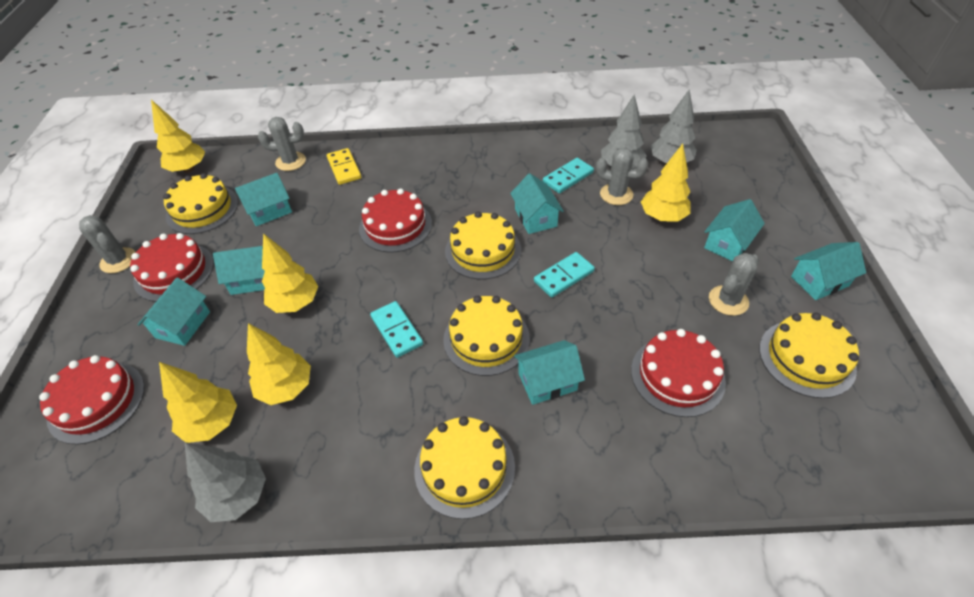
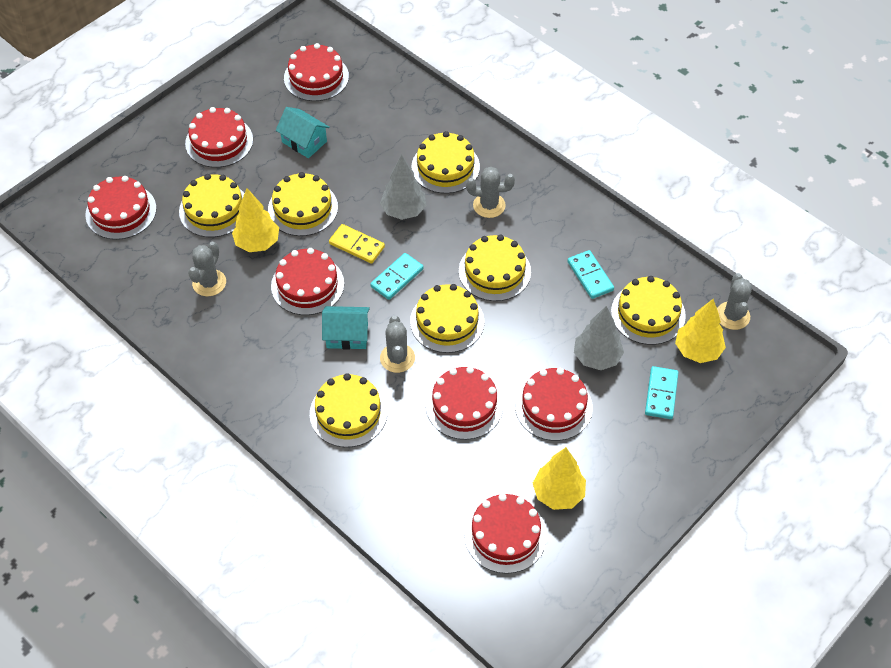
grey tree: 3 -> 2
red cake: 4 -> 7
turquoise house: 7 -> 2
yellow cake: 5 -> 7
yellow tree: 5 -> 3

